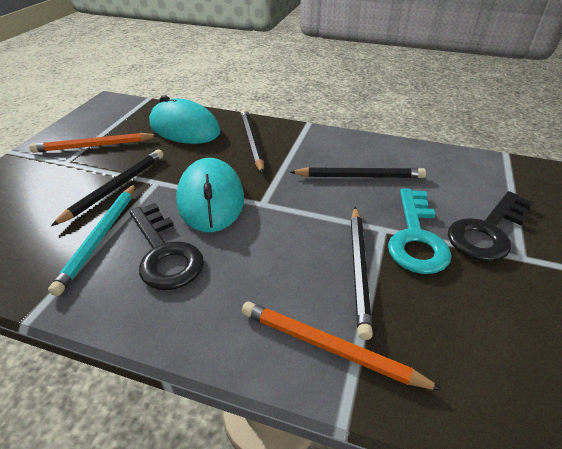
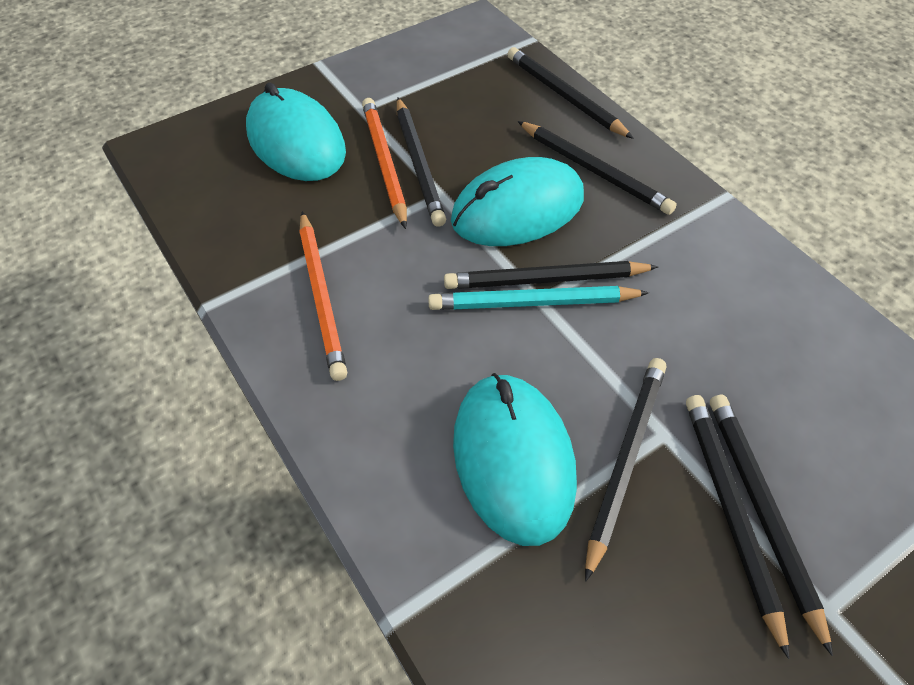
black key: 2 -> 0
black pencil: 4 -> 7
turquoise key: 1 -> 0
turquoise mouse: 2 -> 3

